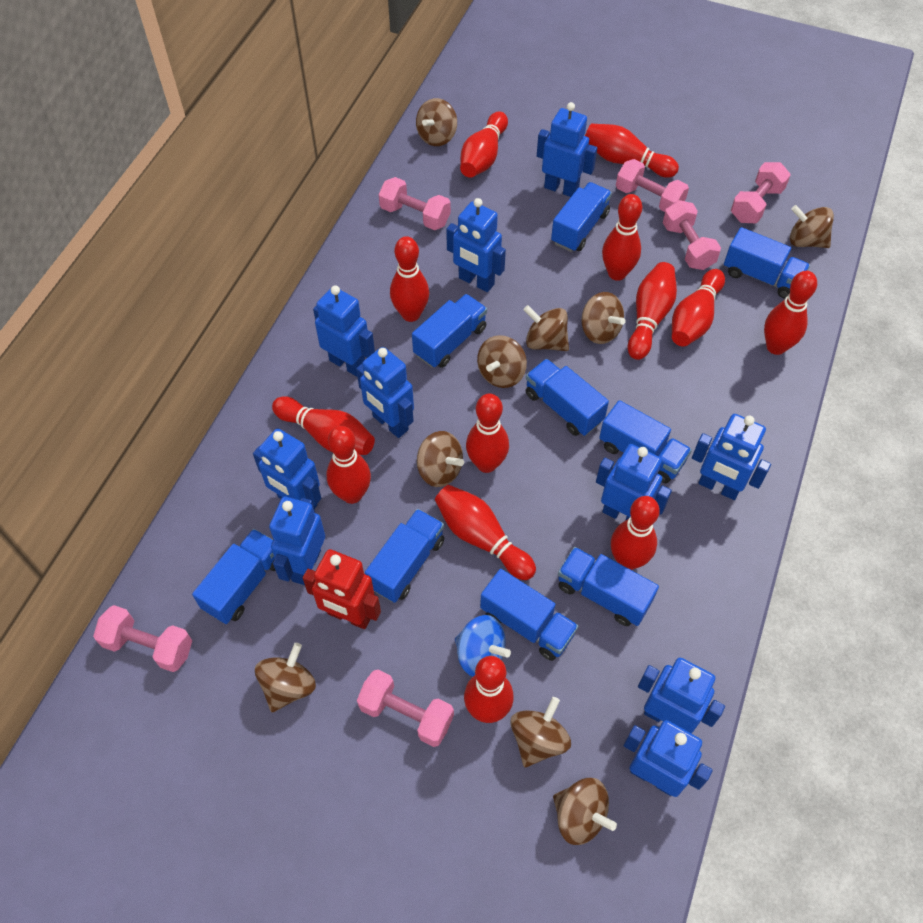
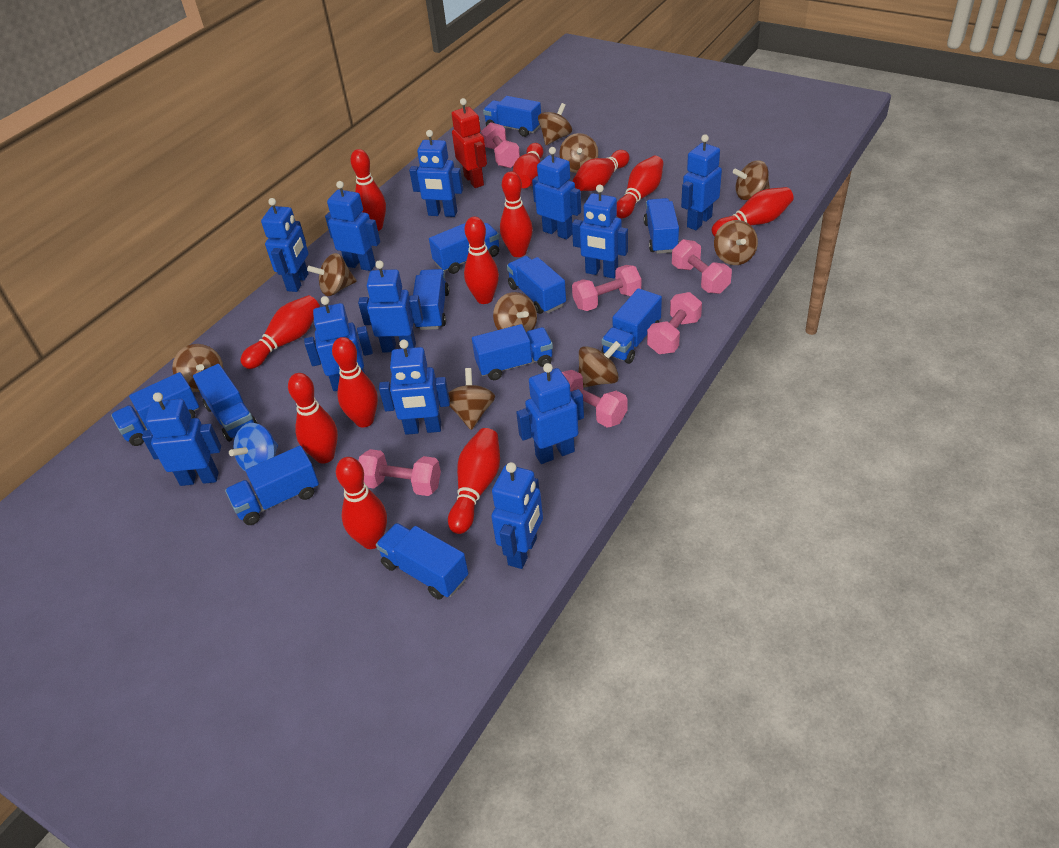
blue robot: 10 -> 12
blue truck: 9 -> 11
red bowling pin: 13 -> 12

